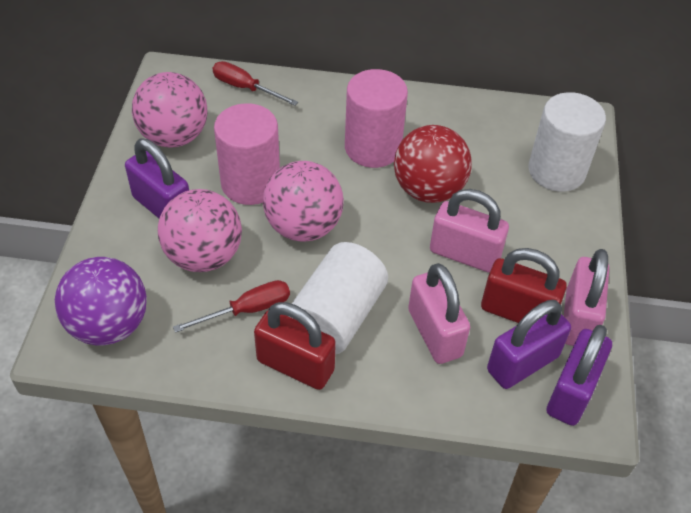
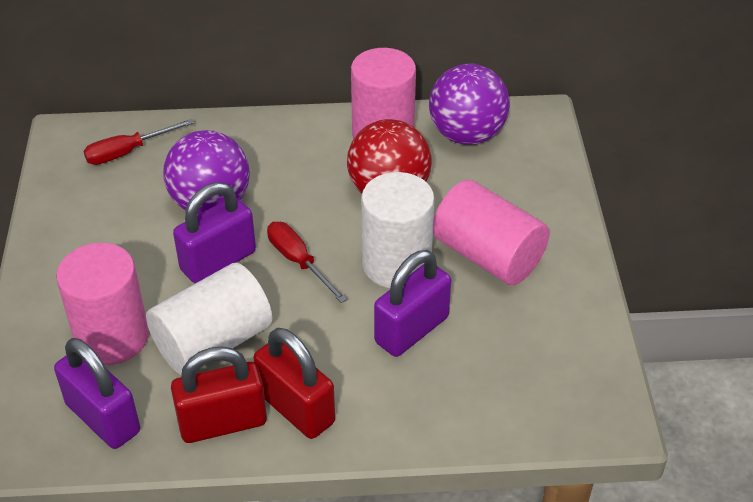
pink ball: 3 -> 0
pink cylinder: 2 -> 3
pink padlock: 3 -> 0
purple ball: 1 -> 2

